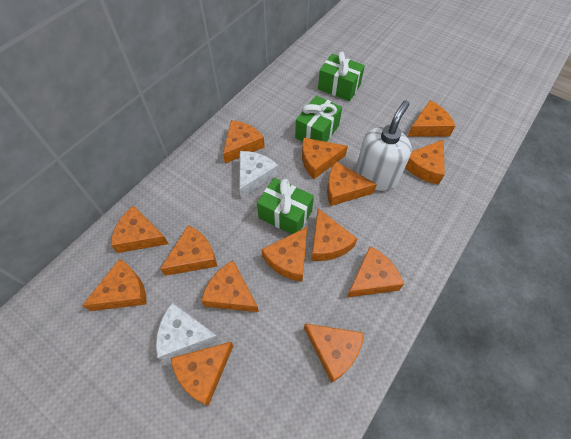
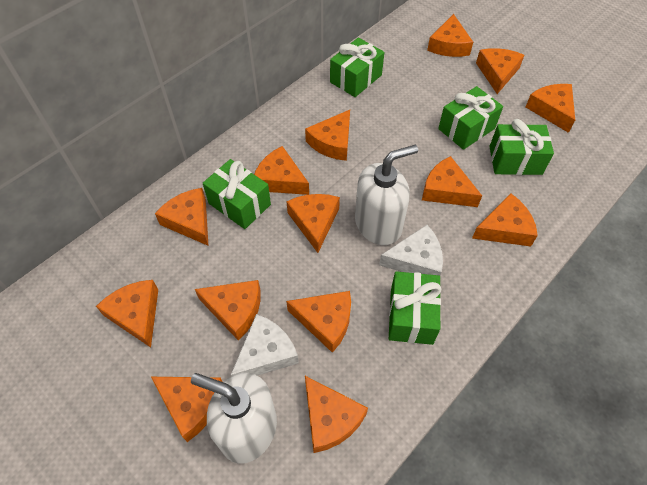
green gift: 3 -> 5
white soap dispenser: 1 -> 2

